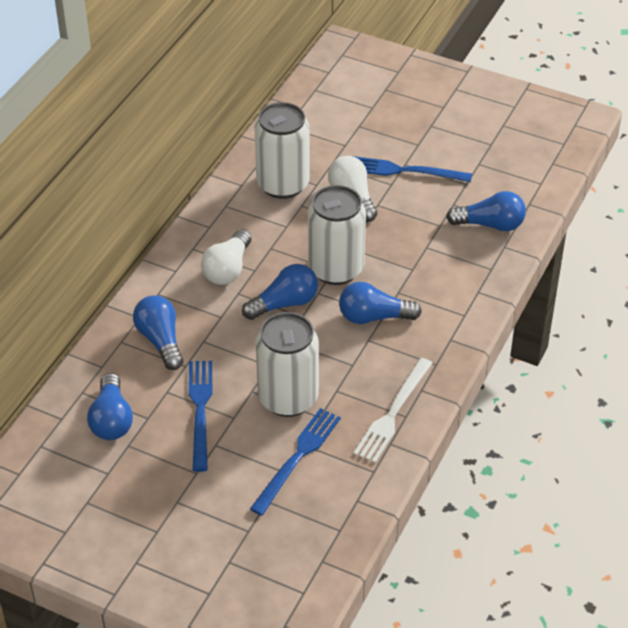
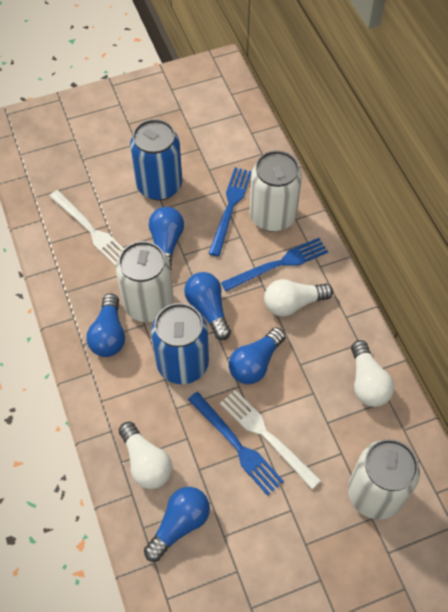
blue can: 0 -> 2
white fork: 1 -> 2
white light bulb: 2 -> 3

